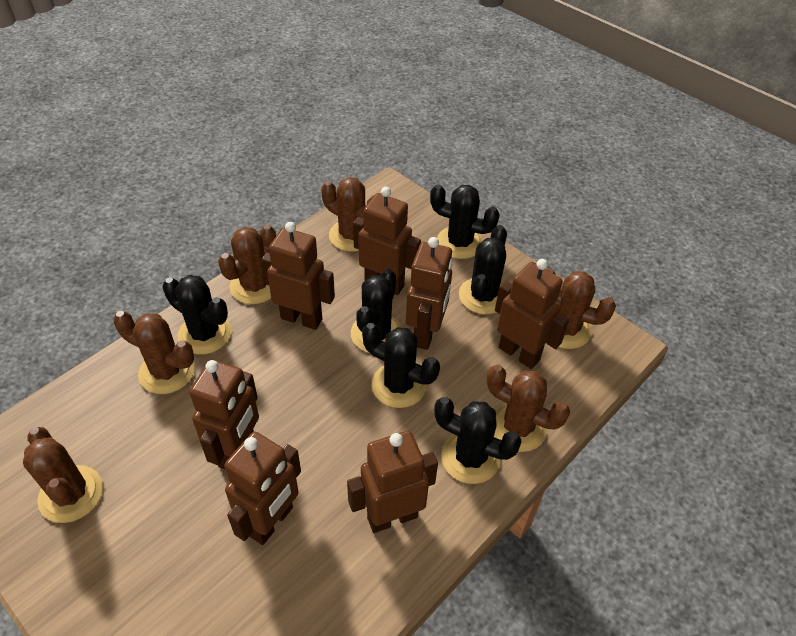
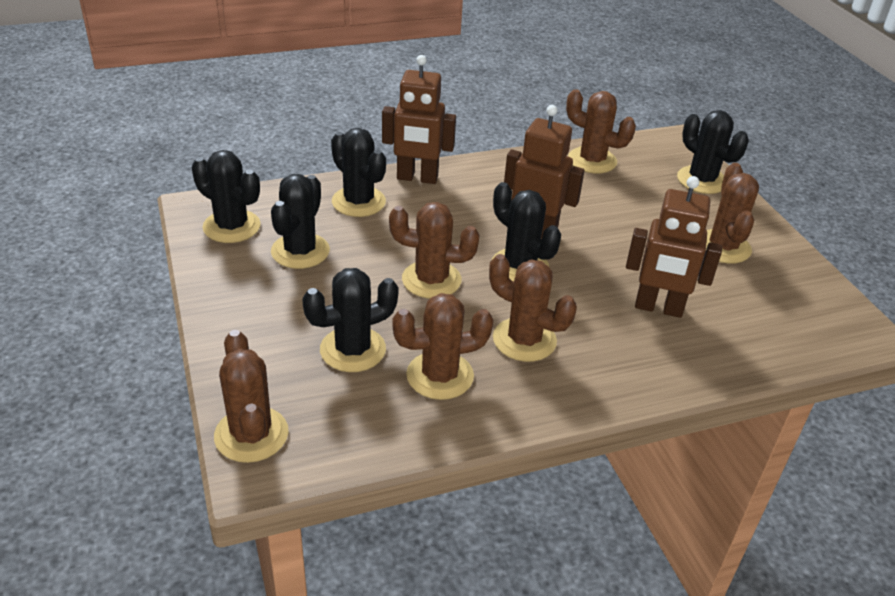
brown robot: 7 -> 3

